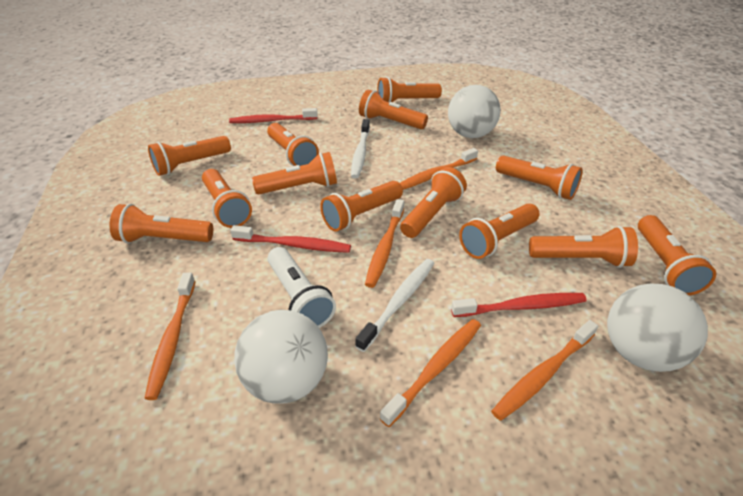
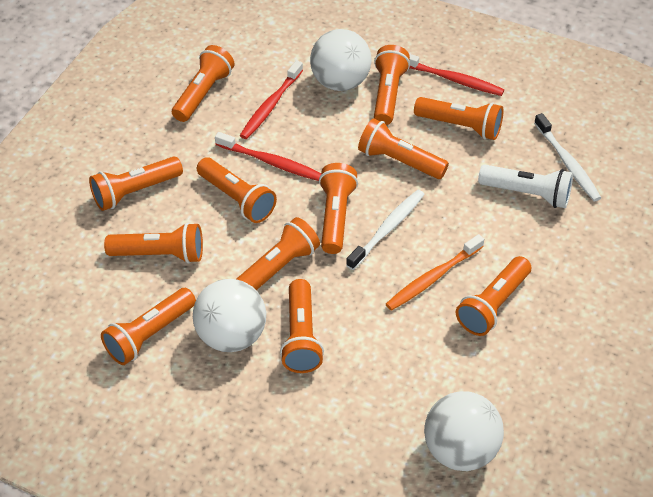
orange flashlight: 13 -> 12
orange toothbrush: 5 -> 1

